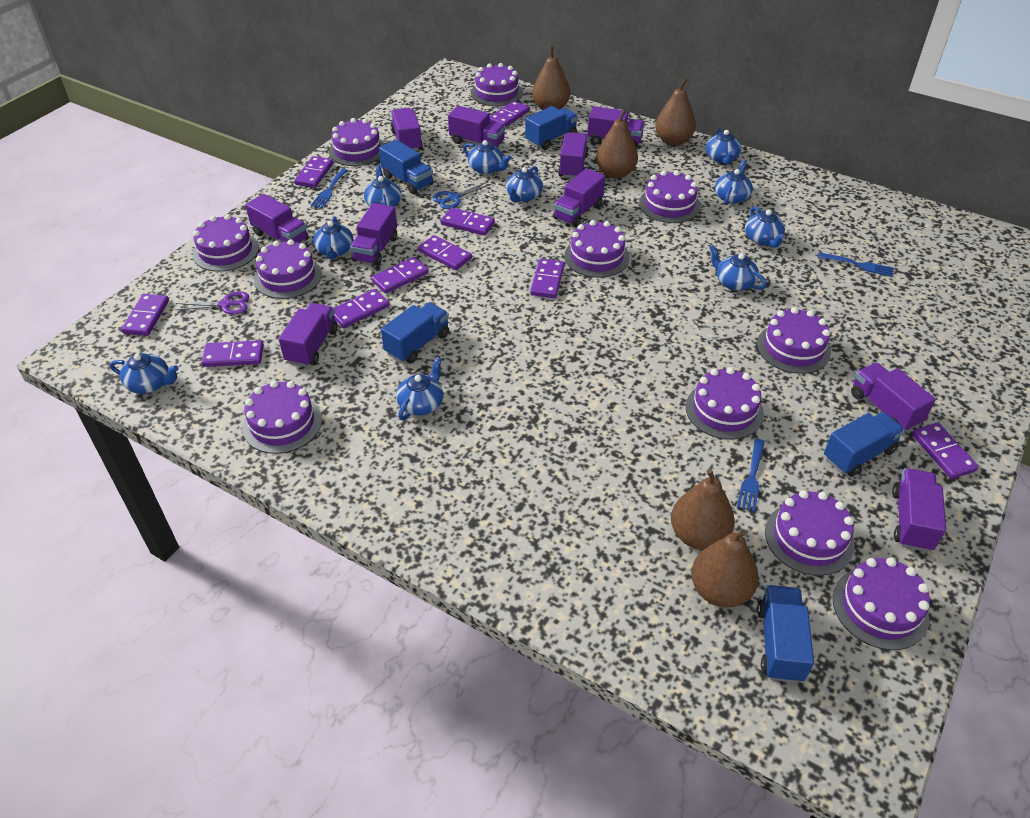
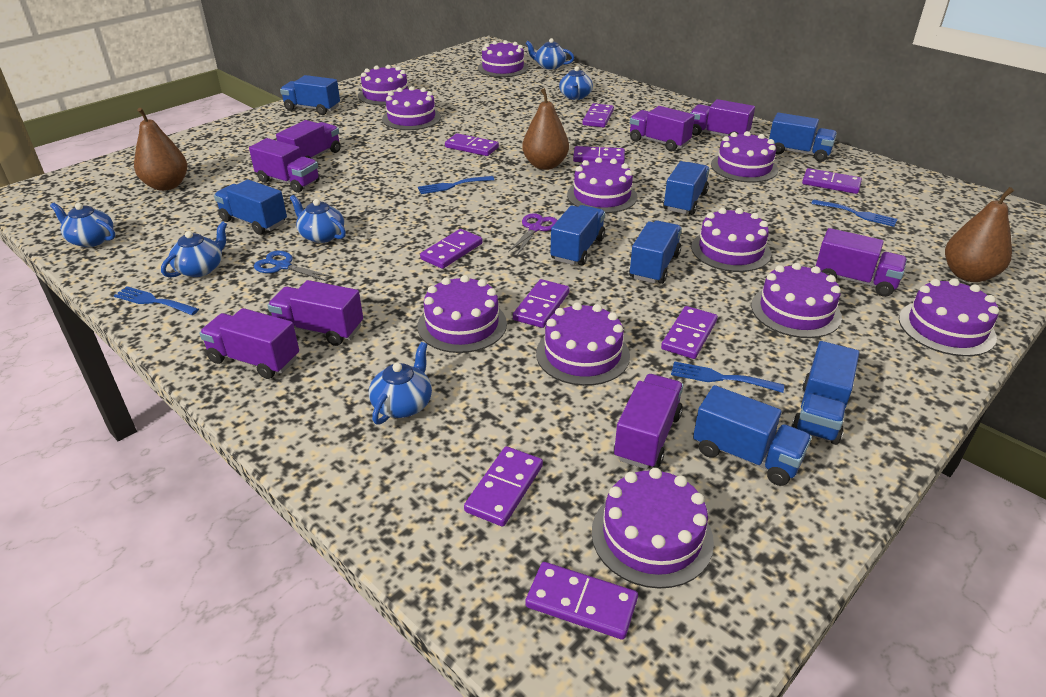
blue fork: 3 -> 4
blue teapot: 10 -> 6
blue truck: 5 -> 8
brown pear: 5 -> 3
purple domino: 10 -> 9
purple truck: 10 -> 8

